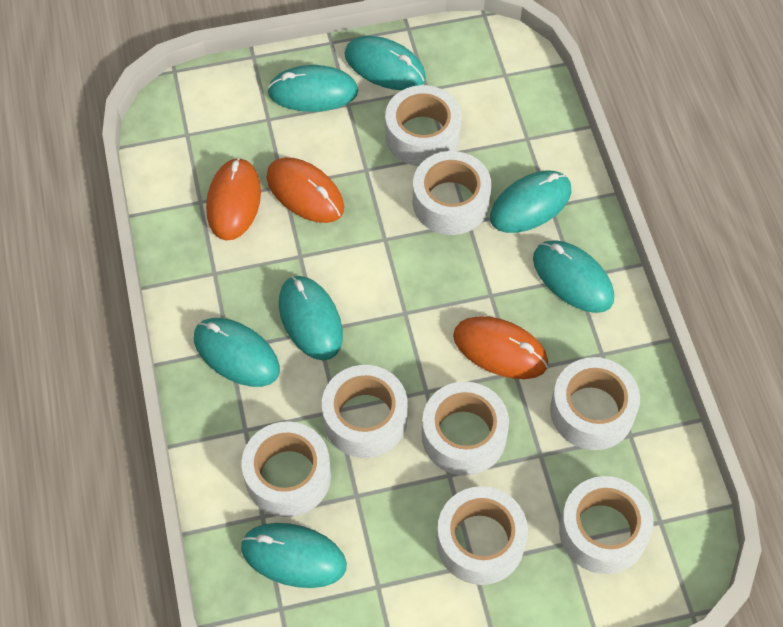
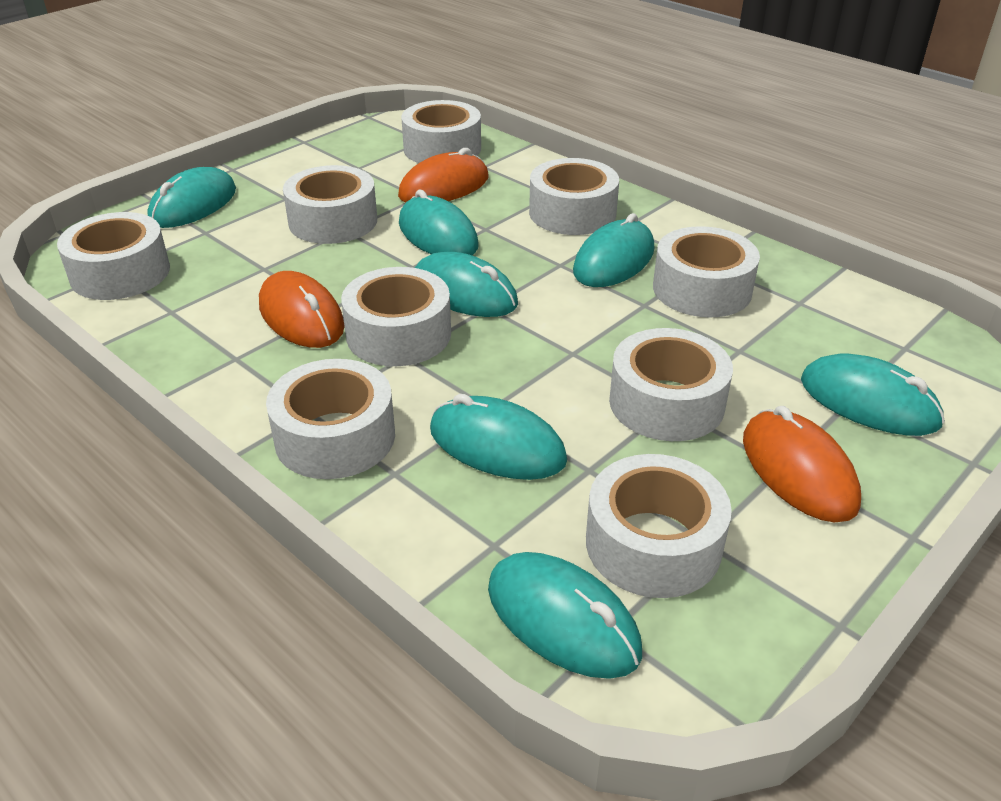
white tape: 8 -> 9

